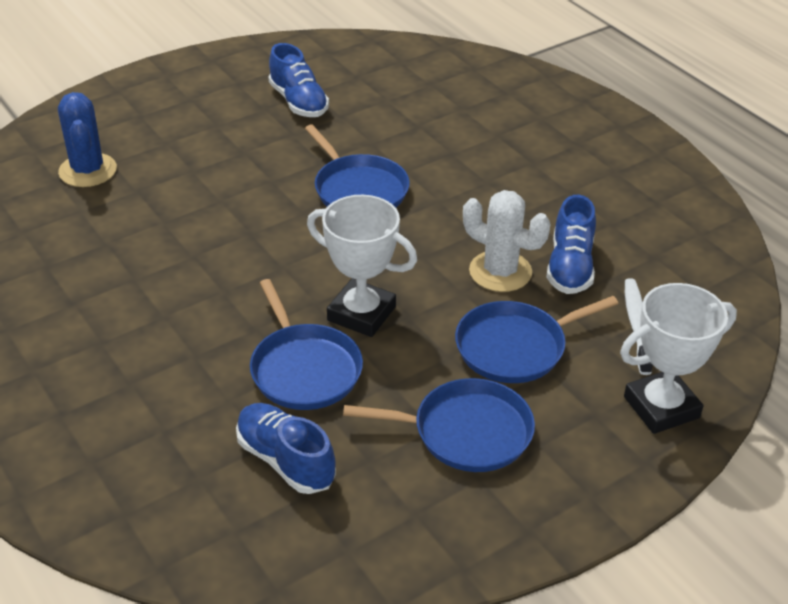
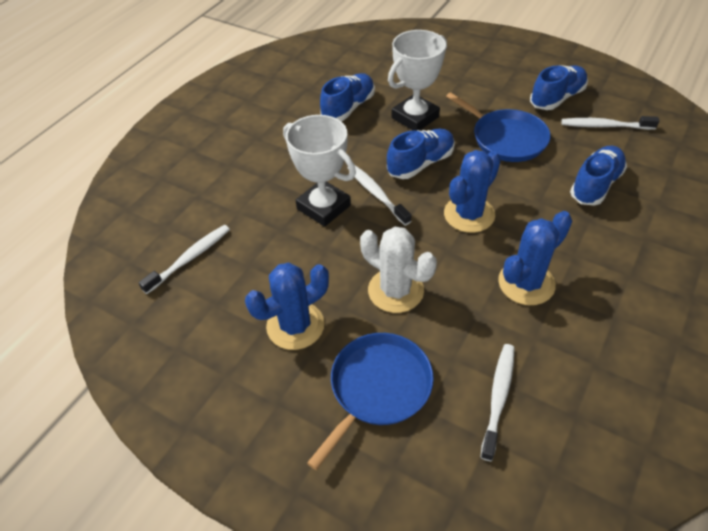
blue cactus: 1 -> 3
blue pan: 4 -> 2
blue shoe: 3 -> 4
white toothbrush: 1 -> 4

